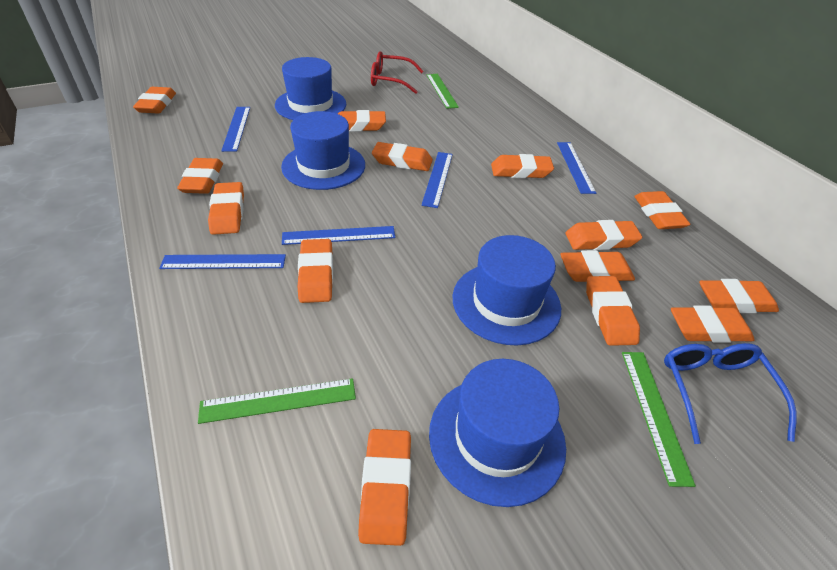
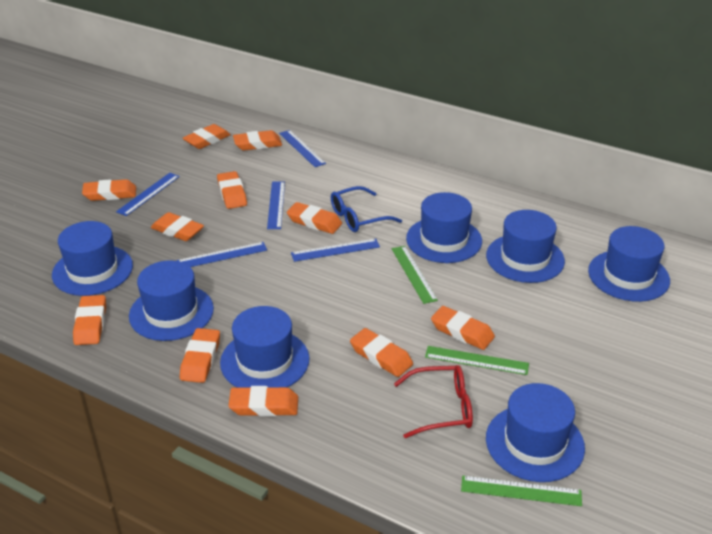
blue hat: 4 -> 7
orange eraser: 14 -> 11

